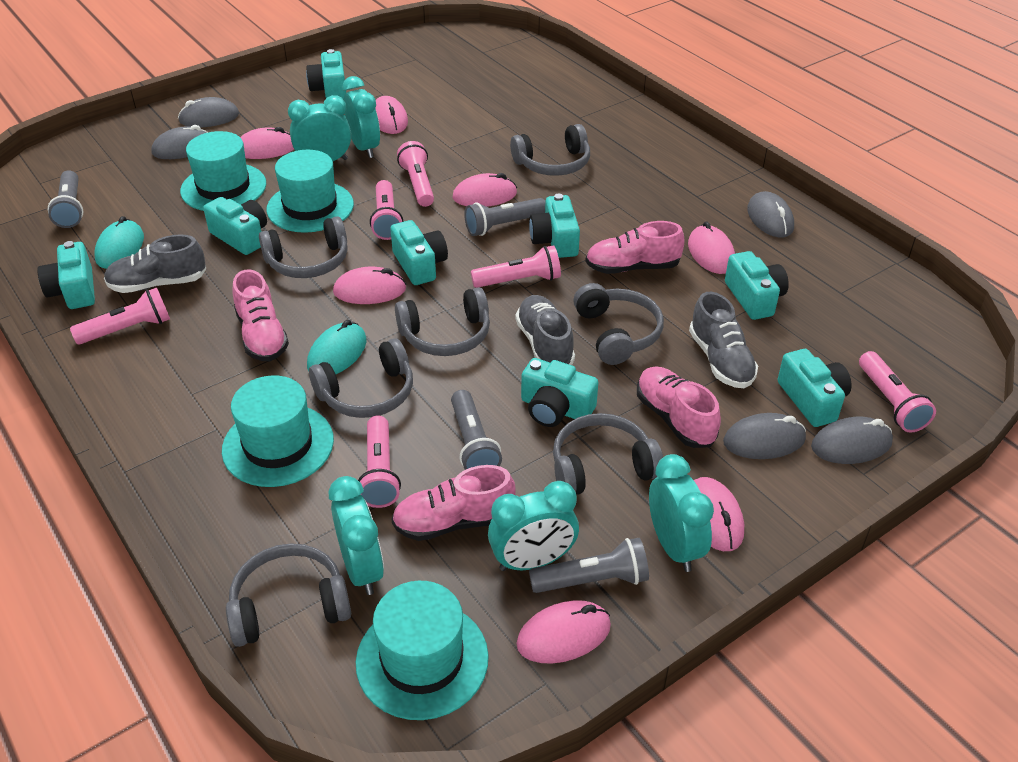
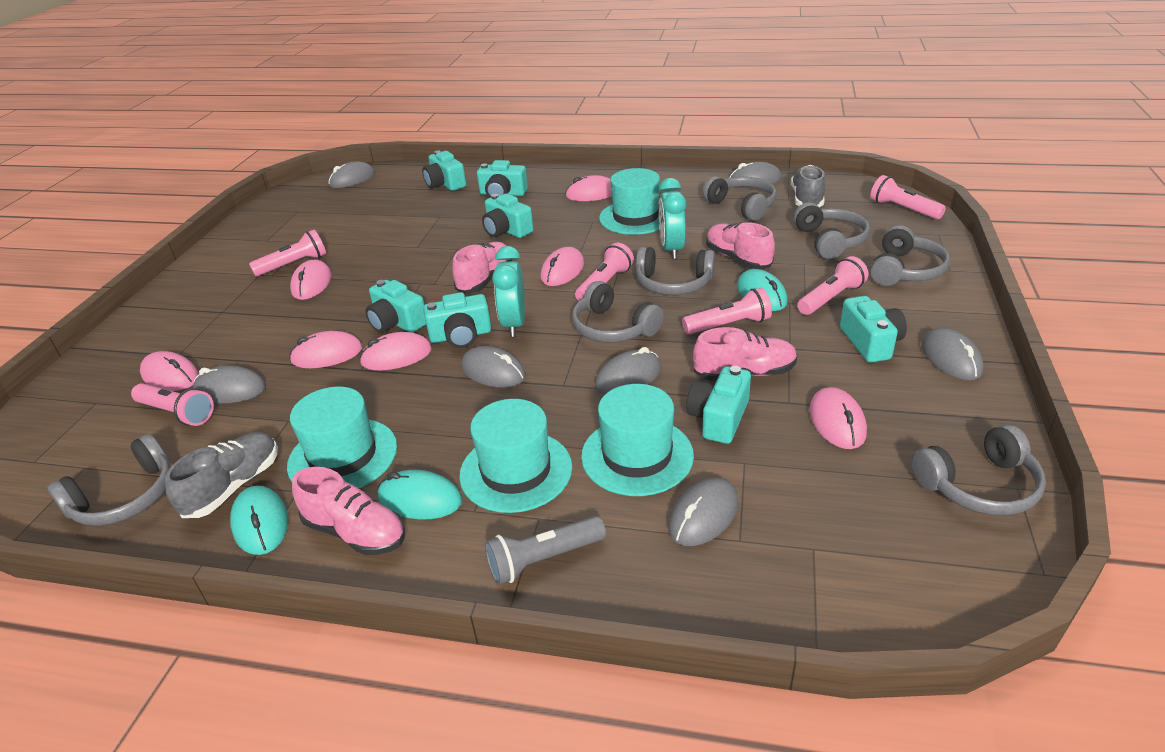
grey flashlight: 4 -> 1
grey mouse: 5 -> 7
grey shoe: 3 -> 2
turquoise camera: 8 -> 7
turquoise clock: 5 -> 2
turquoise mouse: 2 -> 3

